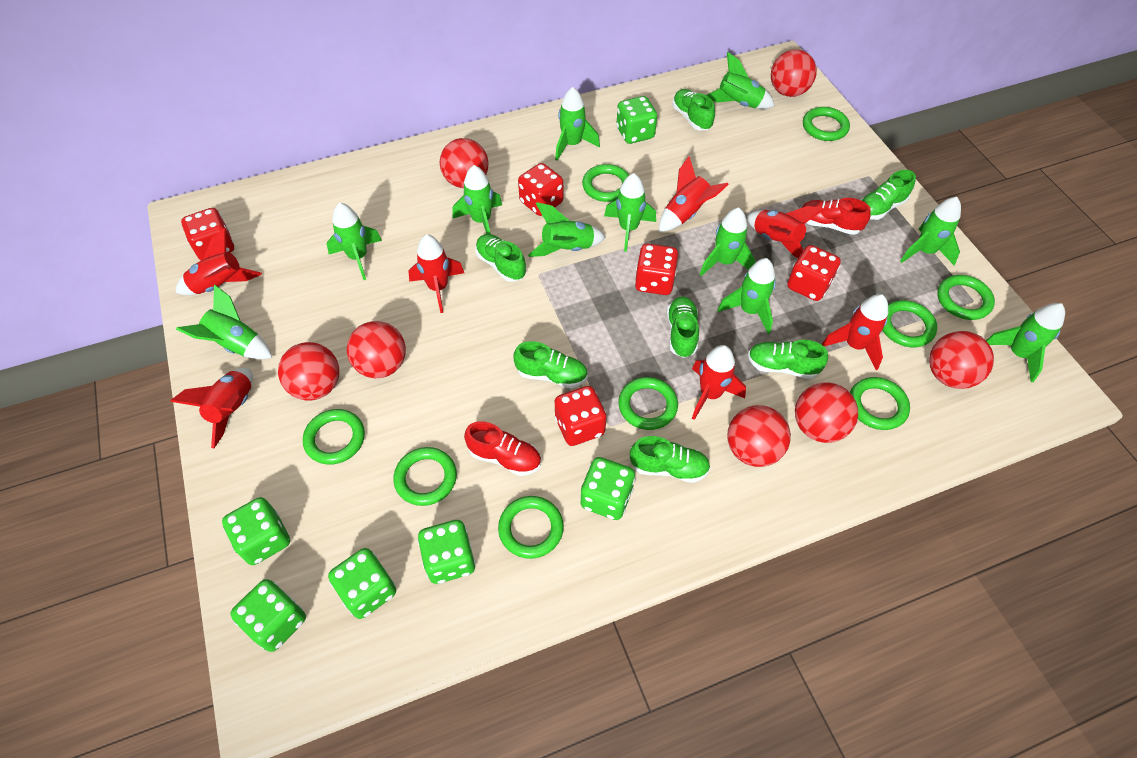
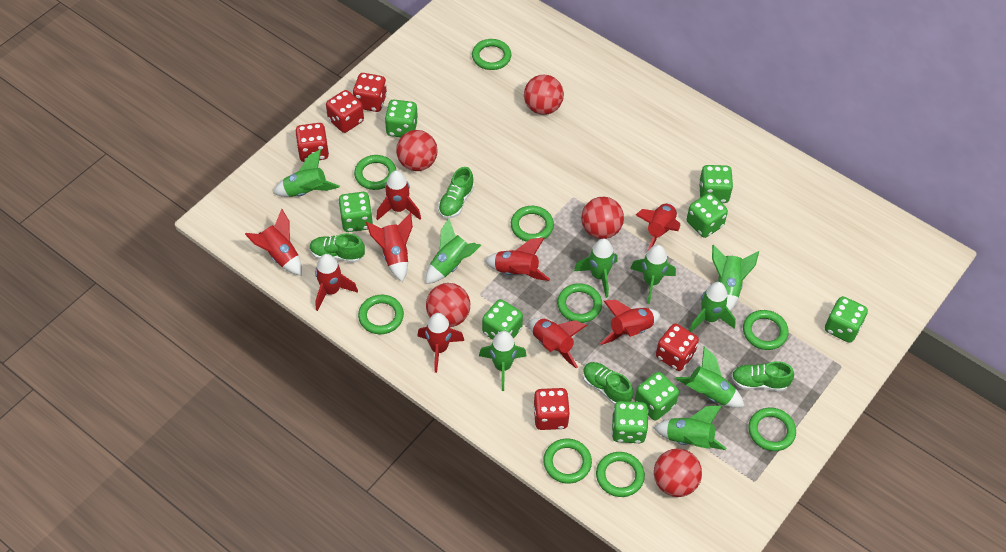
green dice: 6 -> 8
green rocket: 11 -> 9
green shoe: 7 -> 4
red ball: 7 -> 5
red rocket: 7 -> 9
red shoe: 2 -> 0

